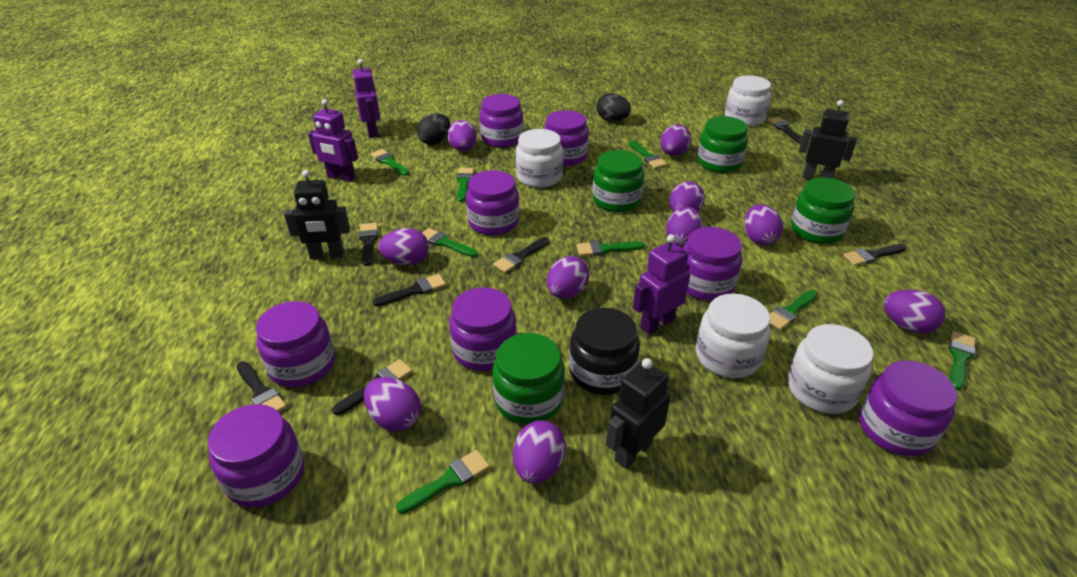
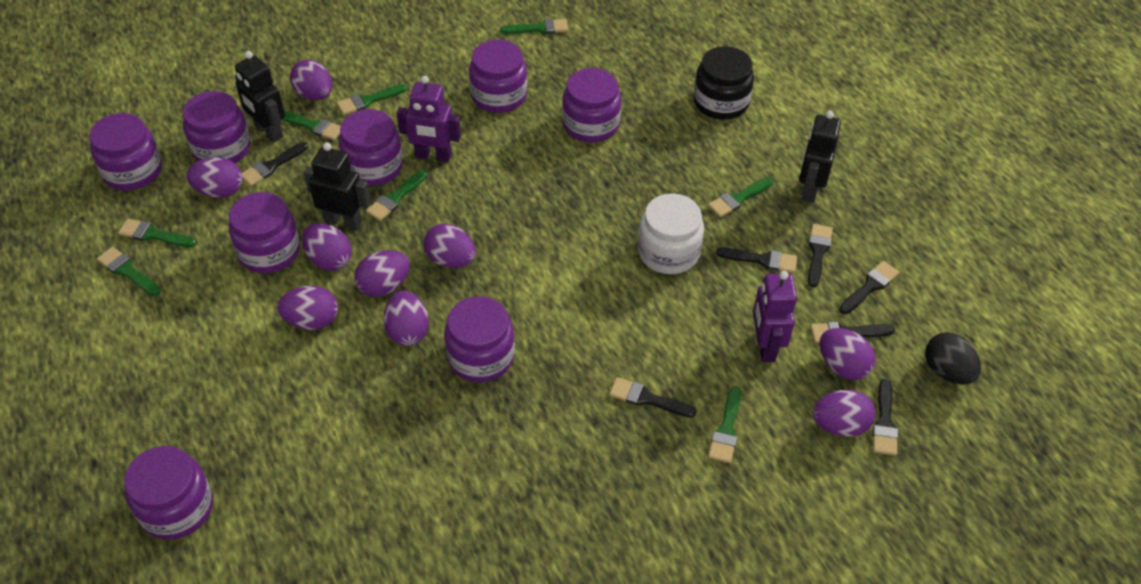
black egg: 2 -> 1
green jar: 4 -> 0
purple egg: 10 -> 9
purple robot: 3 -> 2
white jar: 4 -> 1

